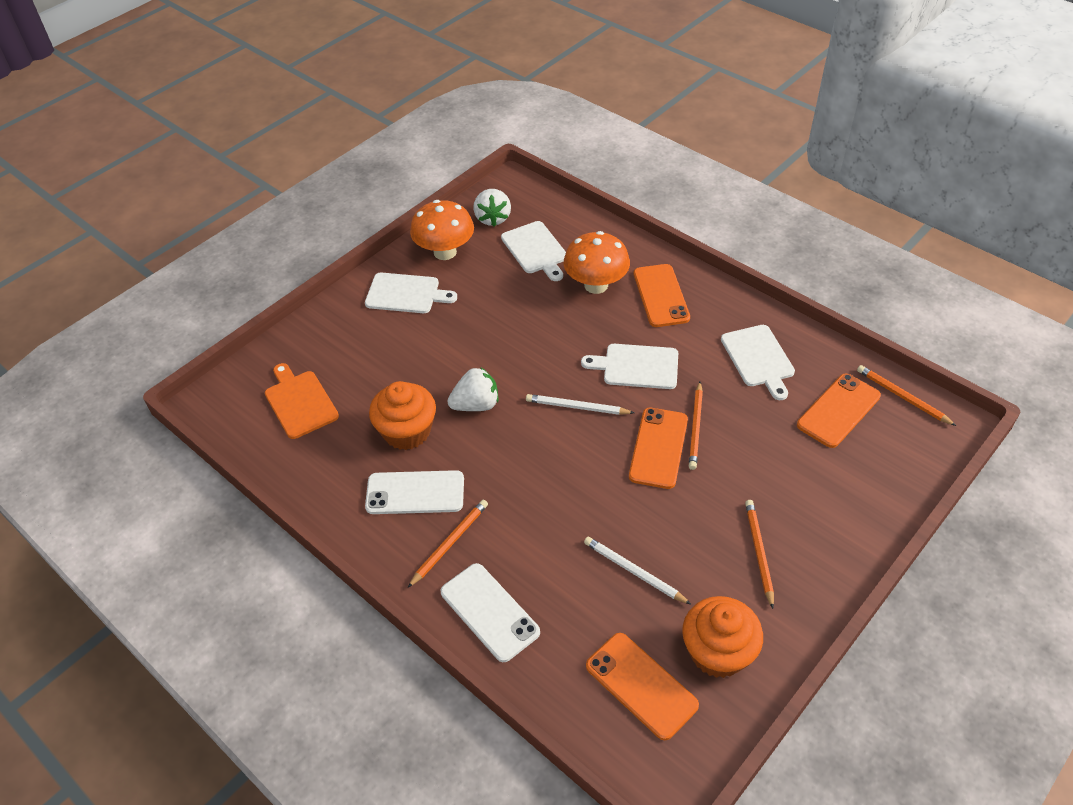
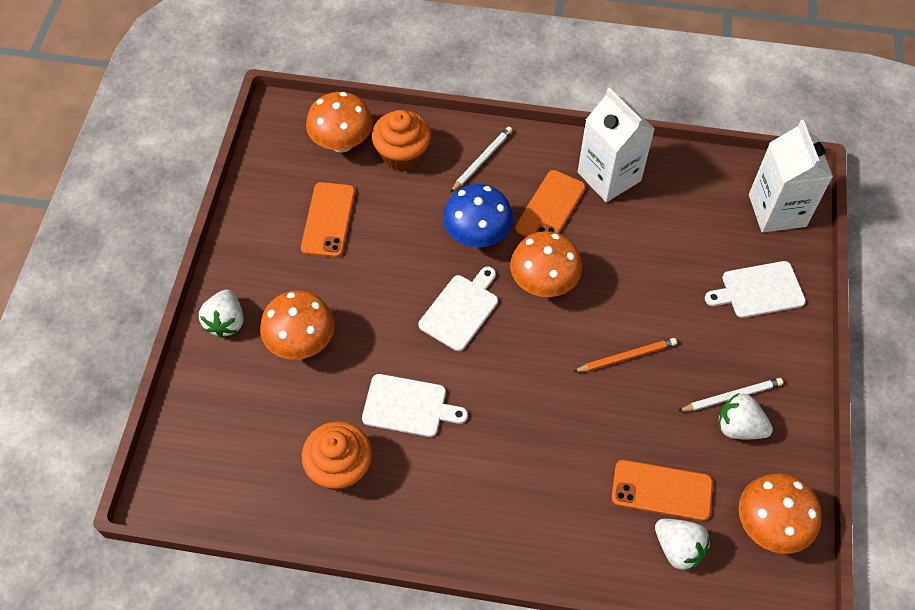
blue mushroom: 0 -> 1
orange cutting board: 1 -> 0
orange mushroom: 2 -> 4
orange pencil: 4 -> 1
orange phone: 4 -> 3
white carton: 0 -> 2
white cutting board: 4 -> 3
white phone: 2 -> 0
white strawberry: 2 -> 3

